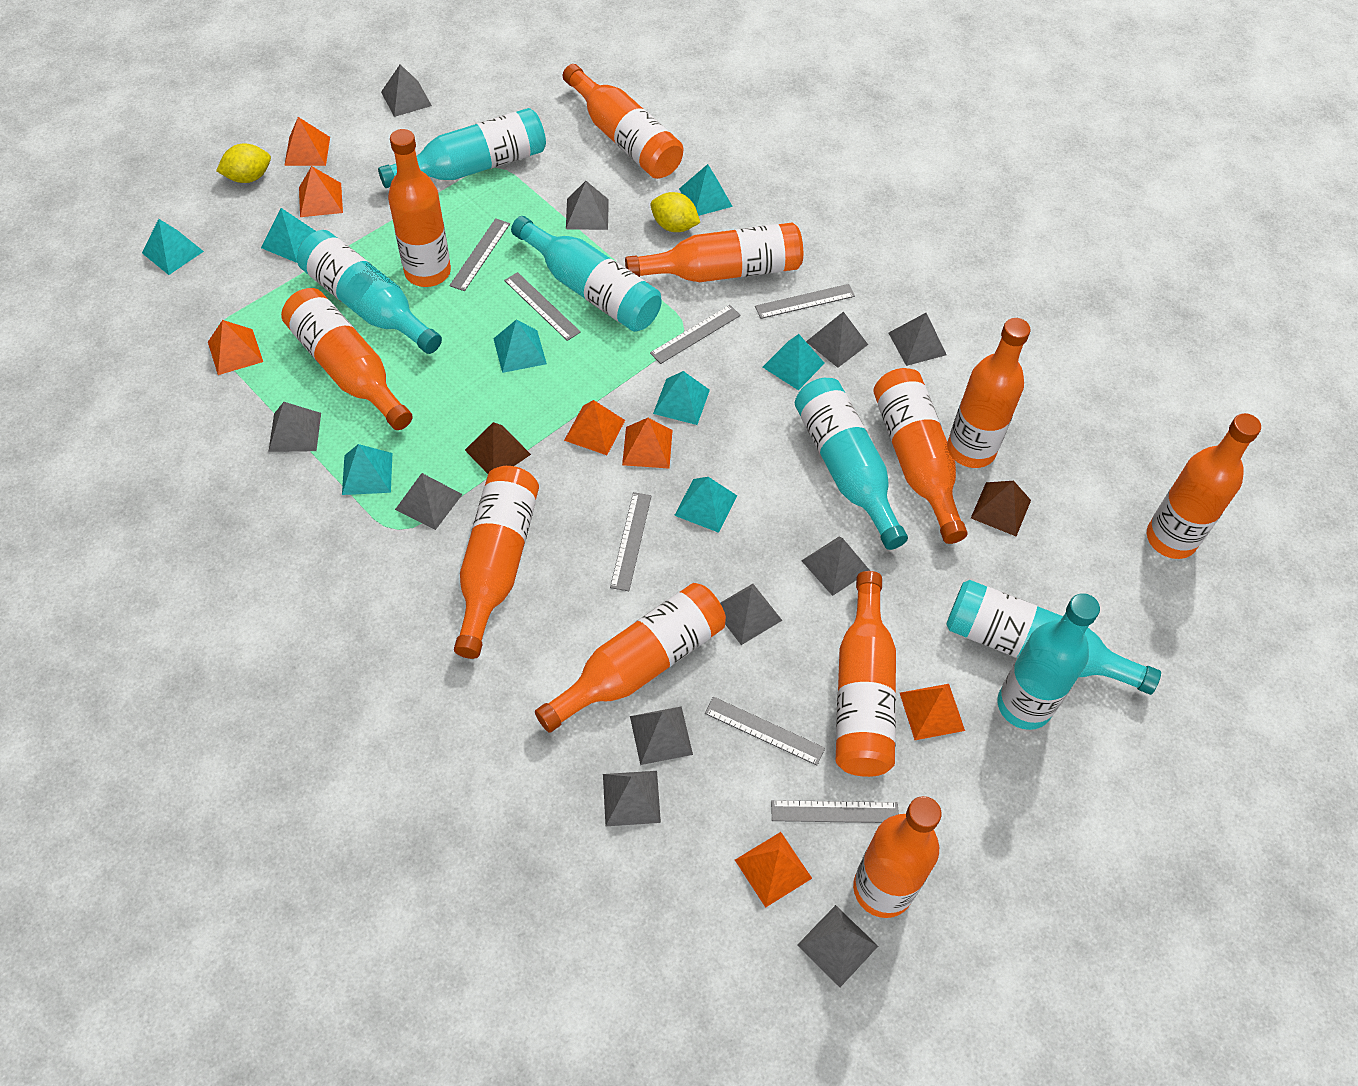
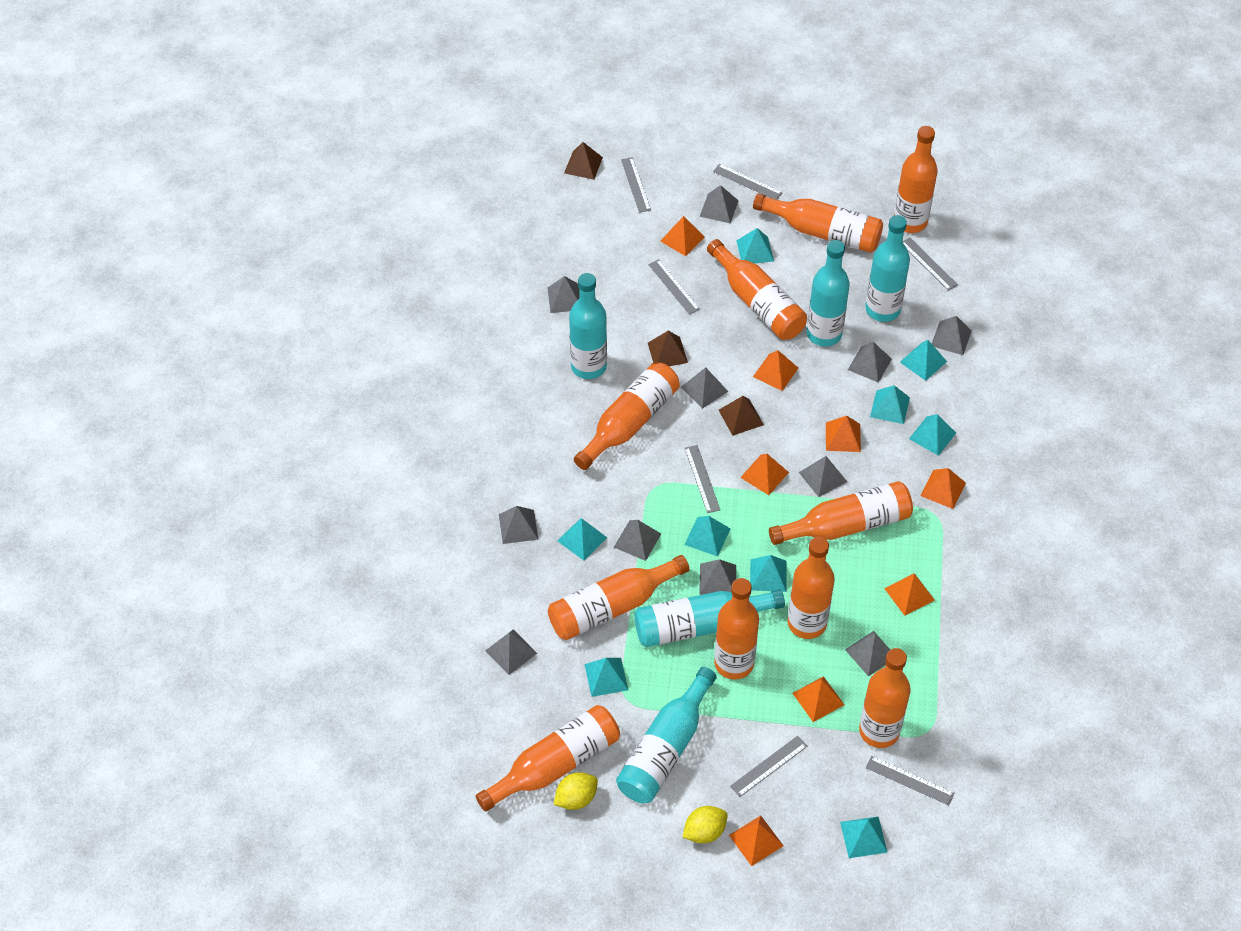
brown pyramid: 2 -> 3
orange bottle: 11 -> 10
orange pyramid: 7 -> 8
turquoise bottle: 6 -> 5
turquoise pyramid: 8 -> 9

